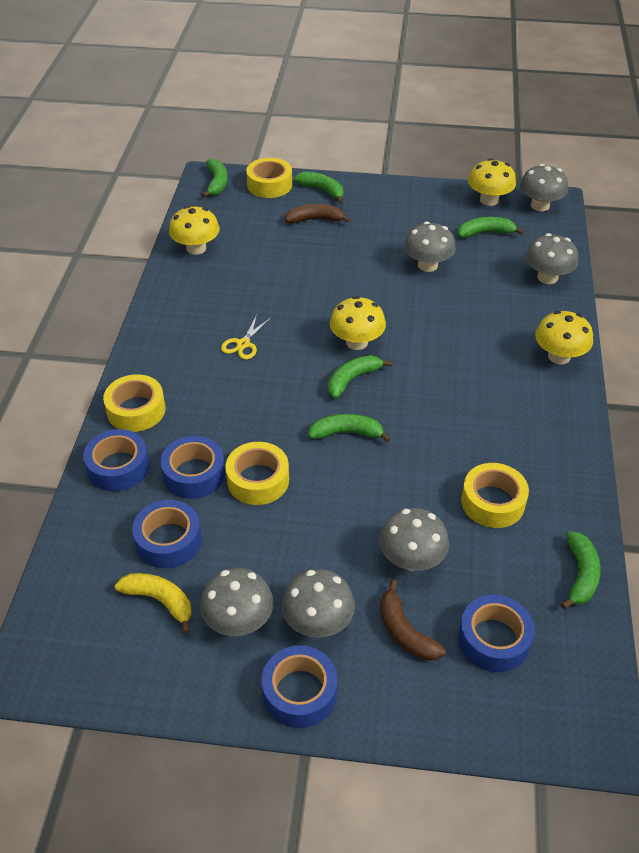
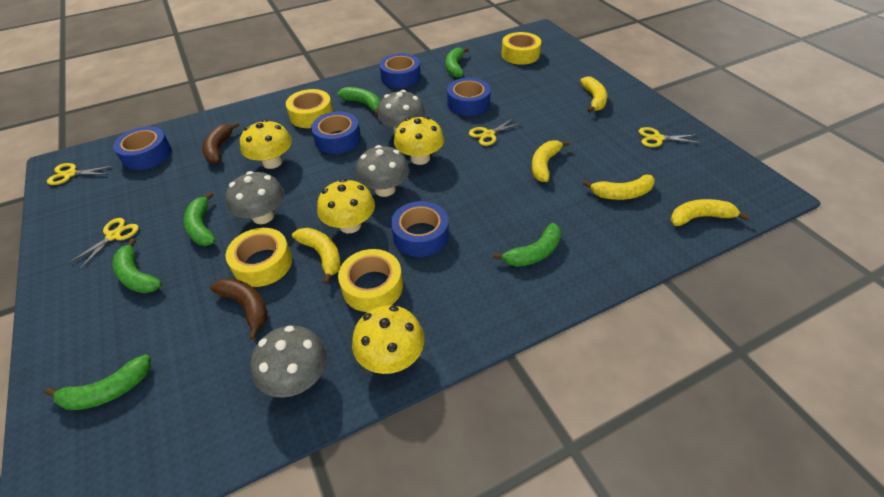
grey mushroom: 6 -> 4
yellow banana: 1 -> 5
yellow scissors: 1 -> 4

